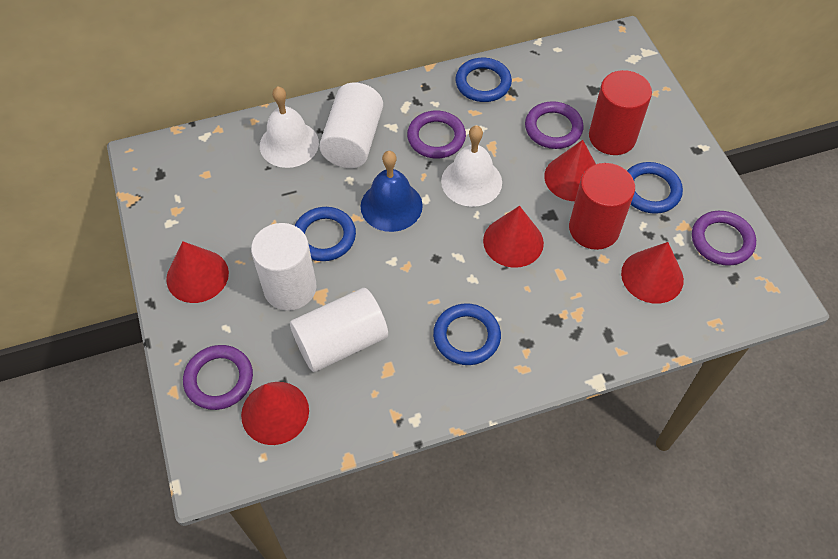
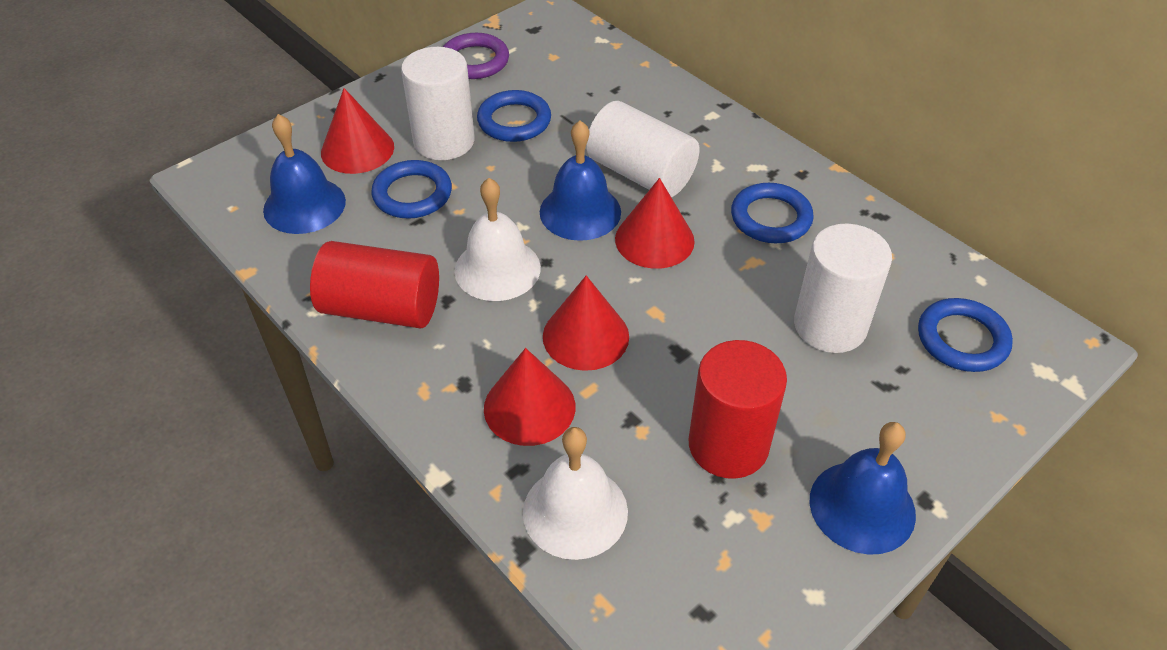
blue bell: 1 -> 3
purple ring: 4 -> 1
red cone: 5 -> 4

